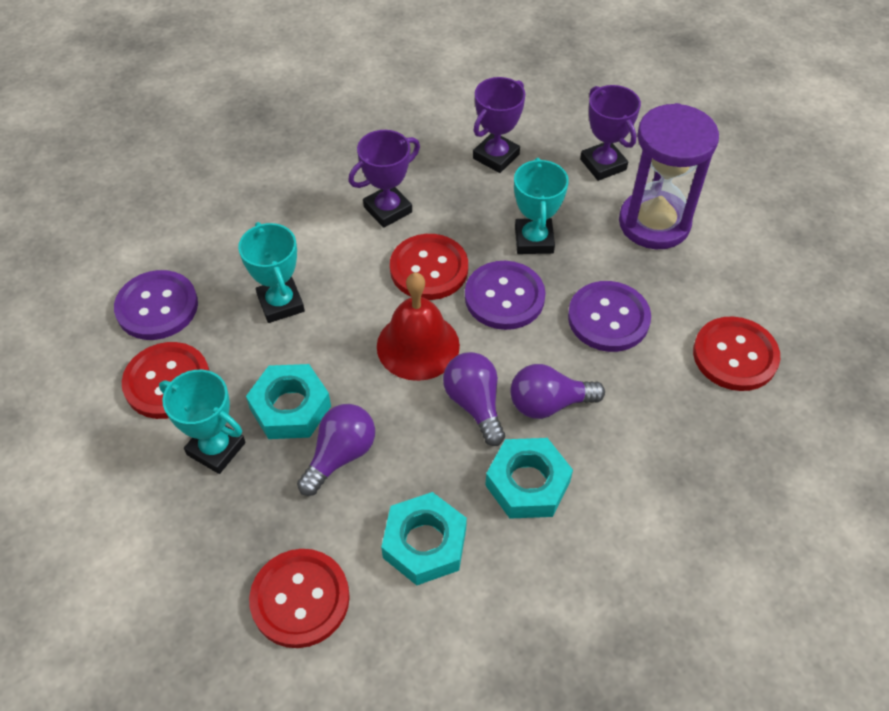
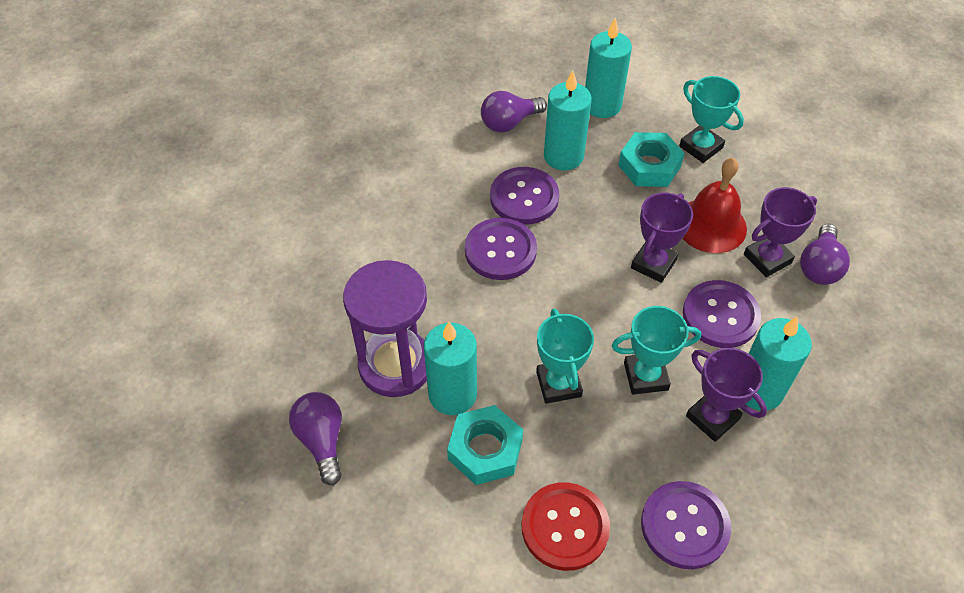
purple button: 3 -> 4
red button: 4 -> 1
turquoise candle: 0 -> 4
turquoise nut: 3 -> 2

